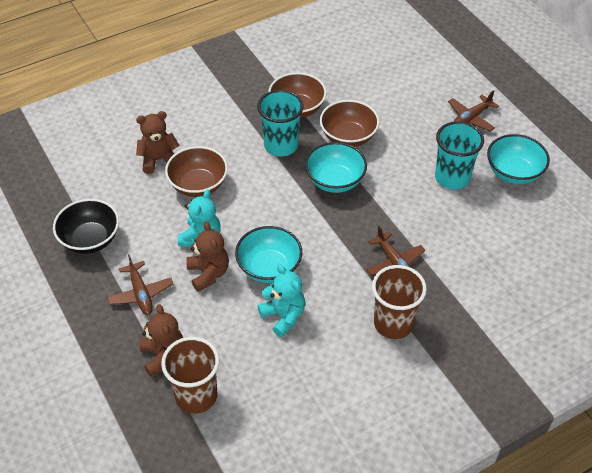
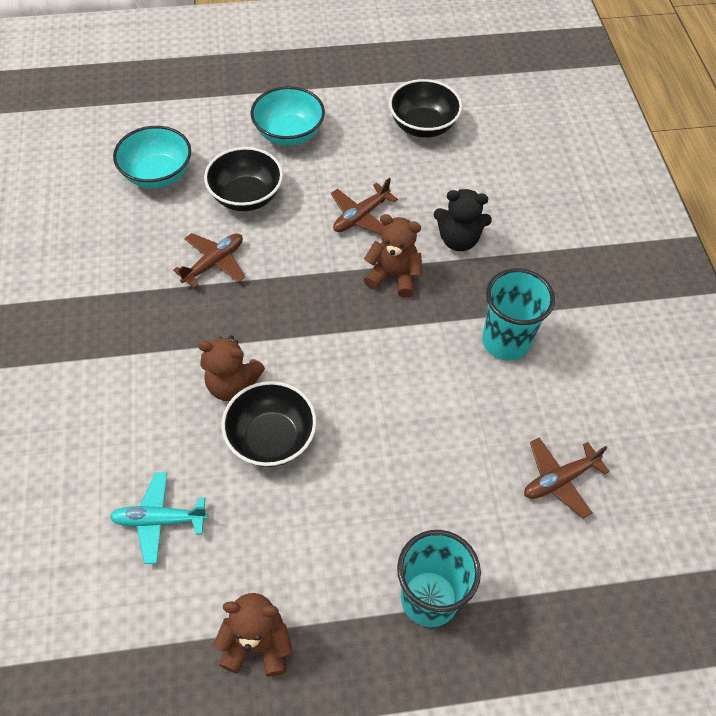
black bowl: 1 -> 3
black teddy bear: 0 -> 1
brown bowl: 3 -> 0
brown cup: 2 -> 0
turquoise bowl: 3 -> 2
turquoise plane: 0 -> 1
turquoise teddy bear: 2 -> 0

